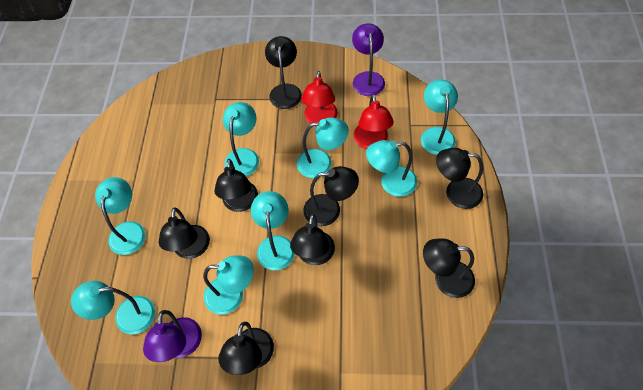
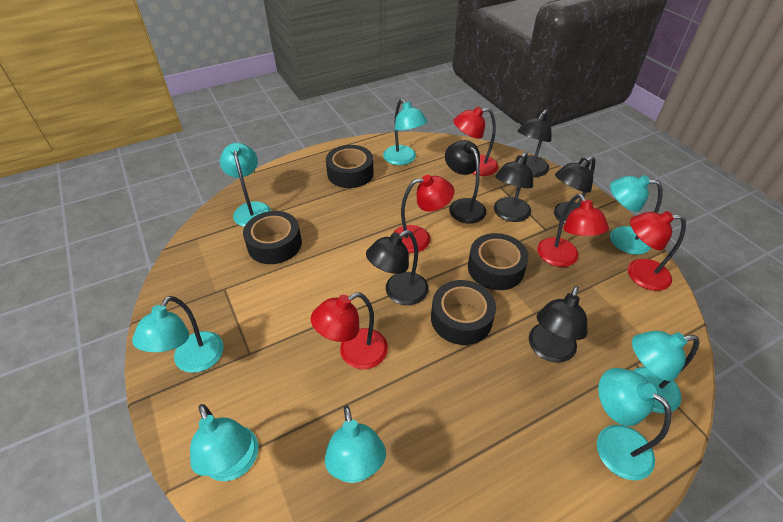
black lamp: 8 -> 6
black tape: 0 -> 4
purple lamp: 2 -> 0
red lamp: 2 -> 5

